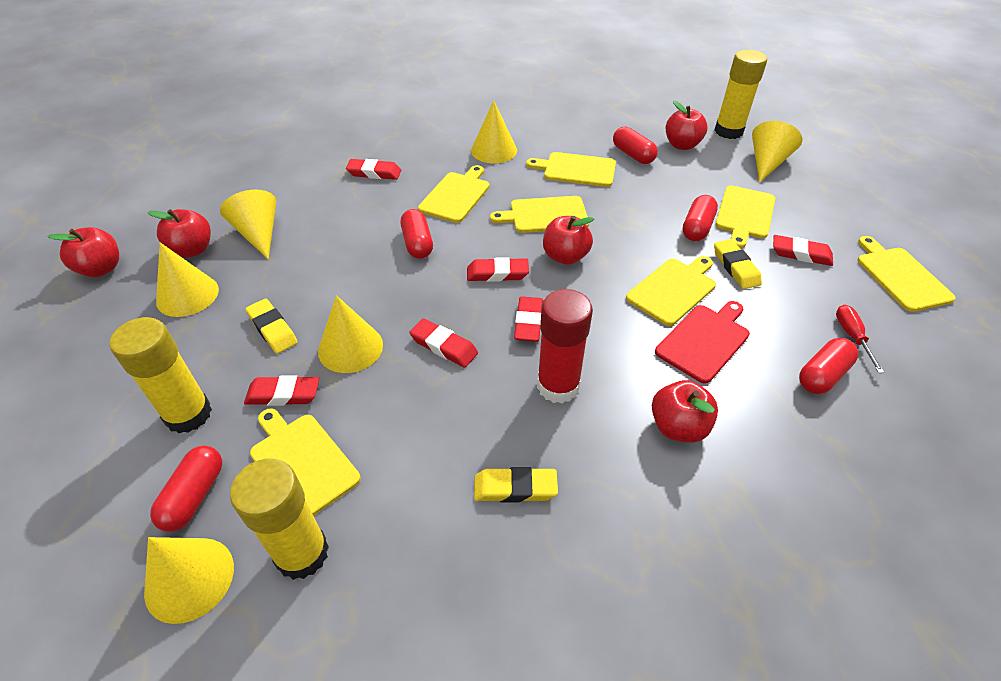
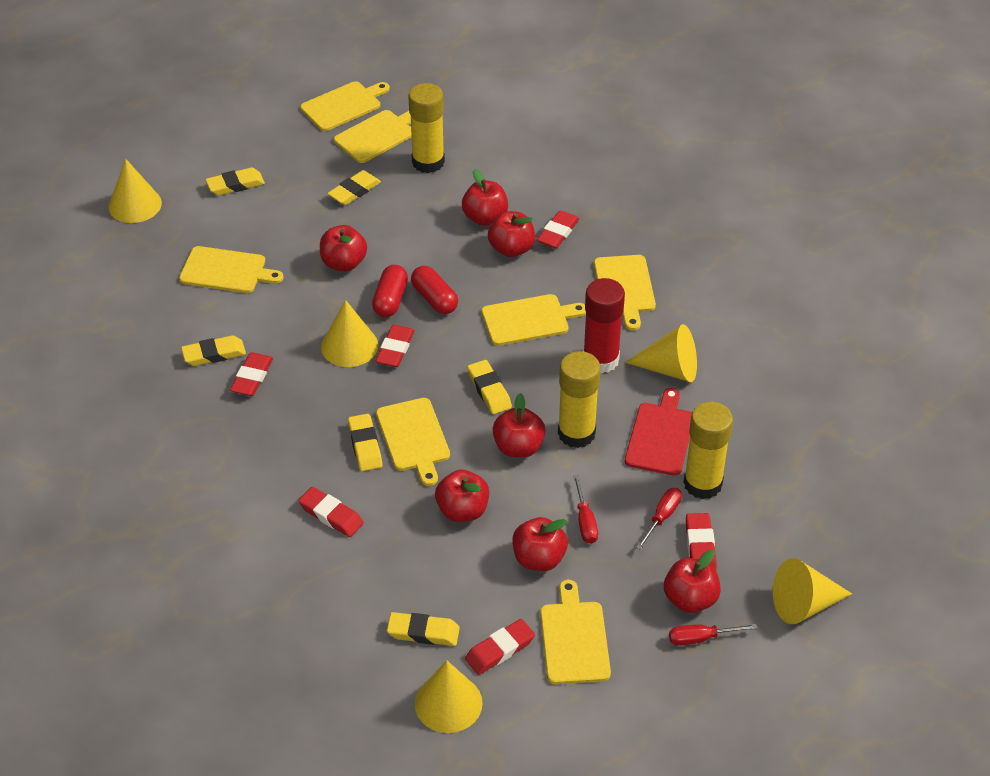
red apple: 5 -> 7
red capsule: 5 -> 2
red screwdriver: 1 -> 3
yellow cone: 6 -> 5
yellow eraser: 3 -> 6

